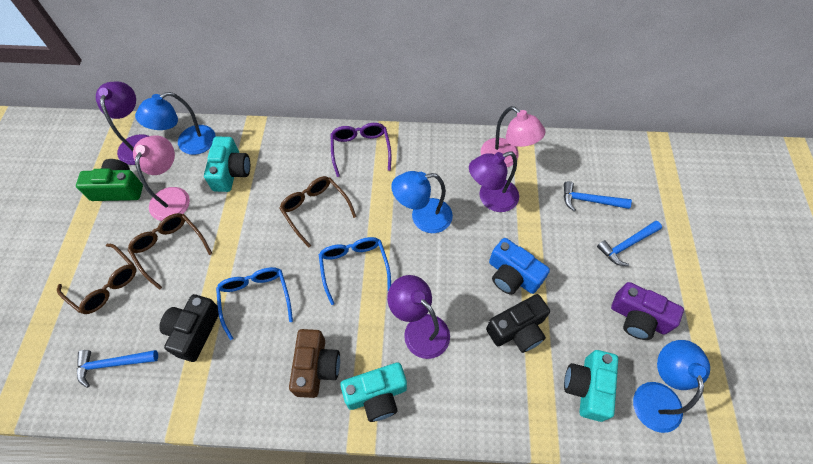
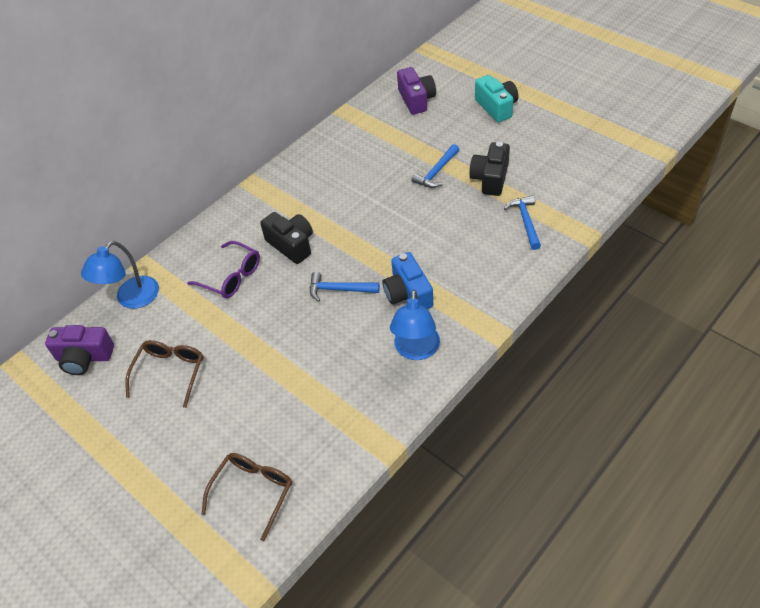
blue glasses: 2 -> 0
blue lamp: 3 -> 2
brown camera: 1 -> 0
brown glasses: 3 -> 2
green camera: 1 -> 0
pink lamp: 2 -> 0
purple camera: 1 -> 2
purple lamp: 3 -> 0
turquoise camera: 3 -> 1

